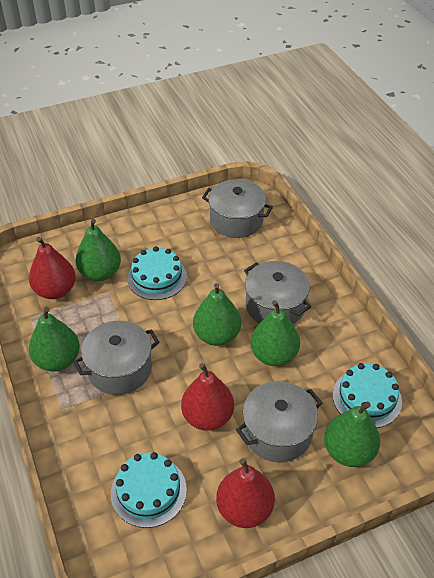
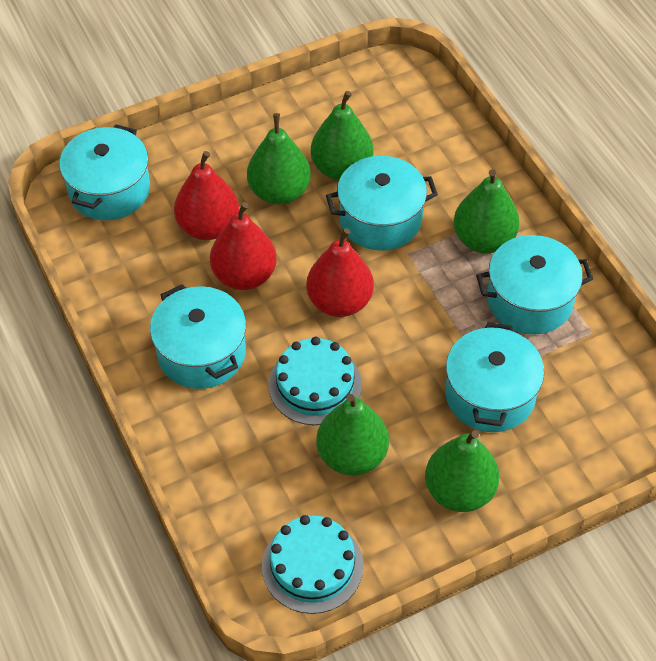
grey pot: 4 -> 0
turquoise cake: 3 -> 2
turquoise pot: 0 -> 5

